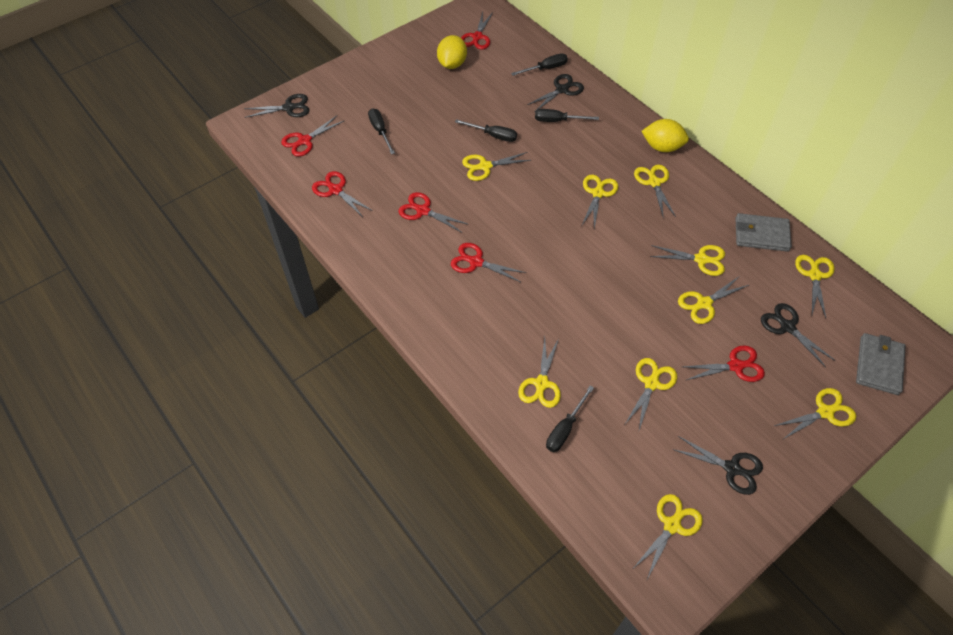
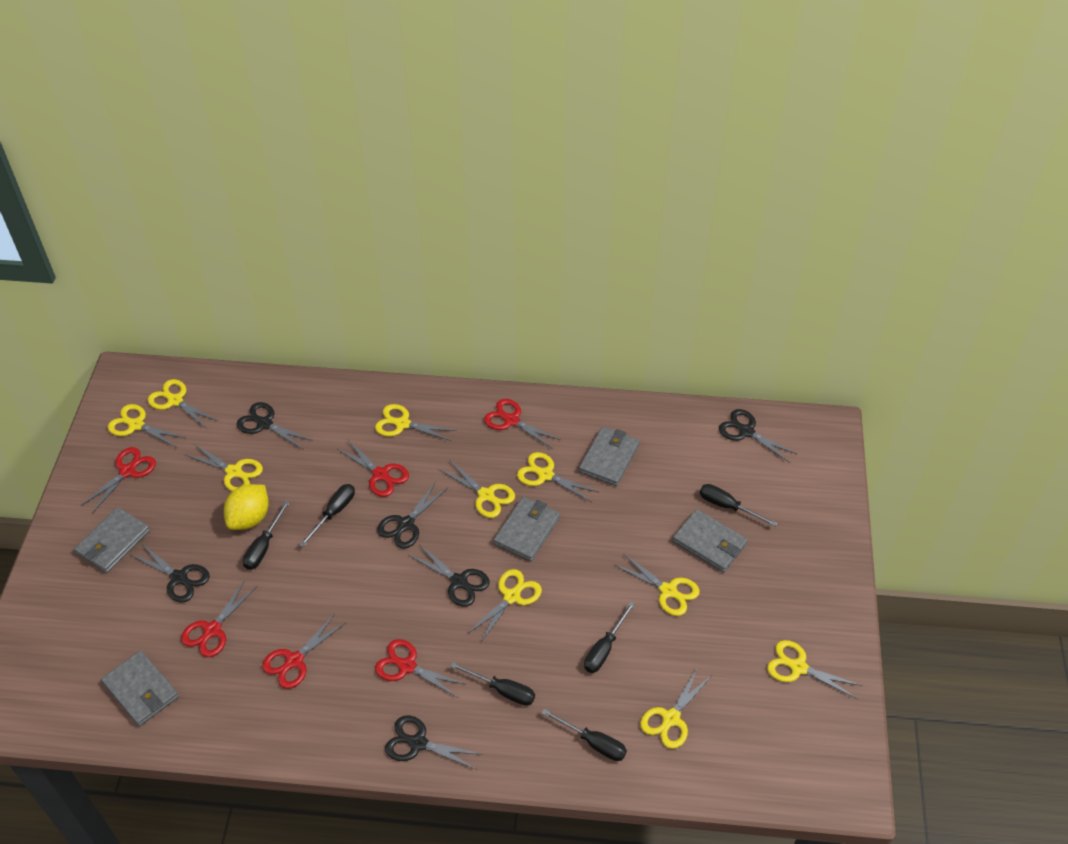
black scissors: 4 -> 6
black screwdriver: 5 -> 6
grey wallet: 2 -> 5
yellow lemon: 2 -> 1

